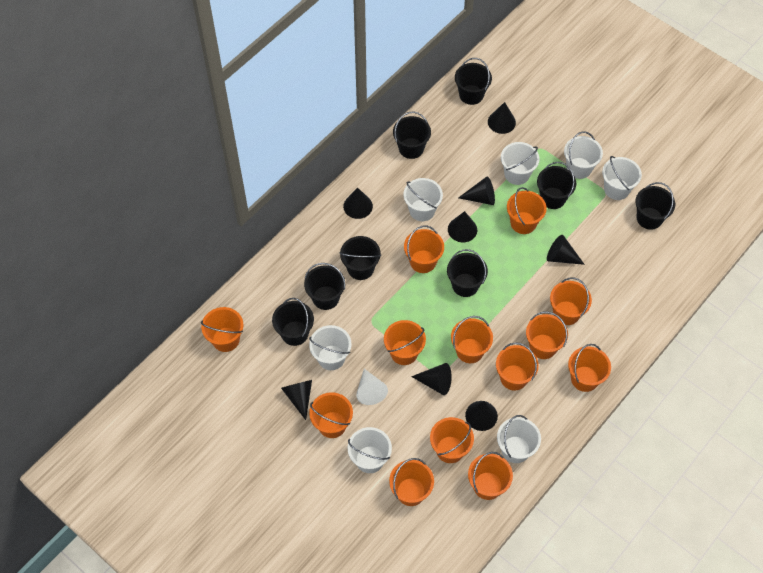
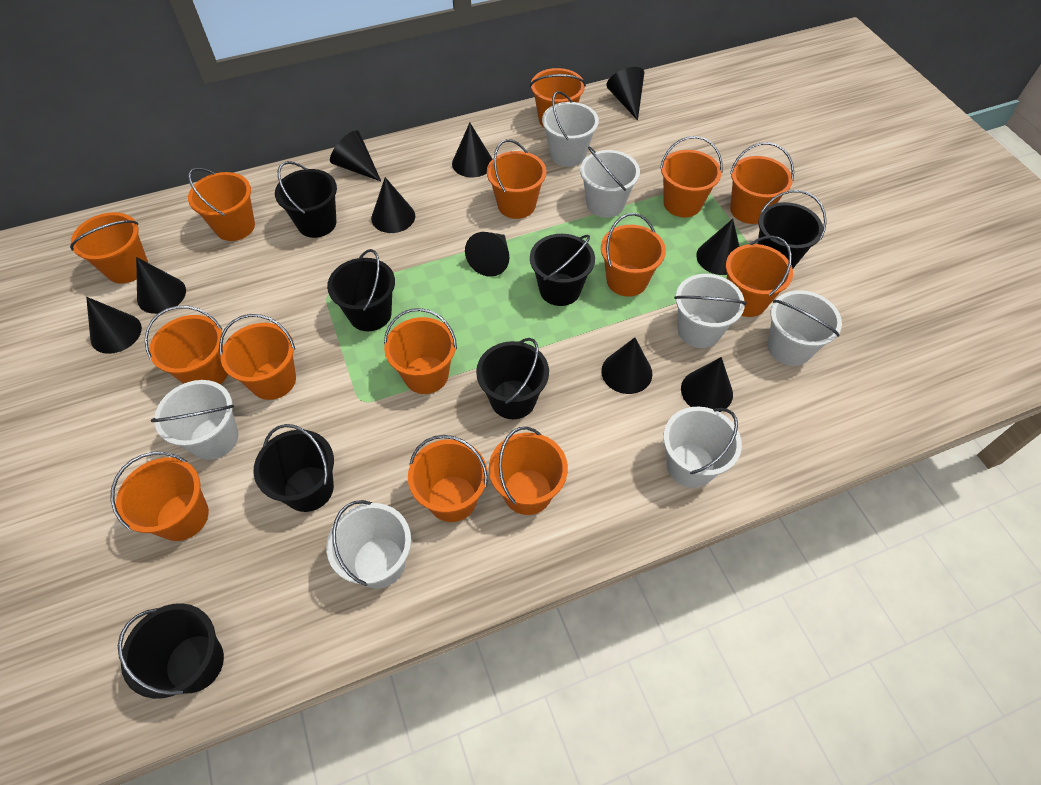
black bucket: 8 -> 7
black cone: 8 -> 10
orange bucket: 13 -> 14
white cone: 1 -> 0

